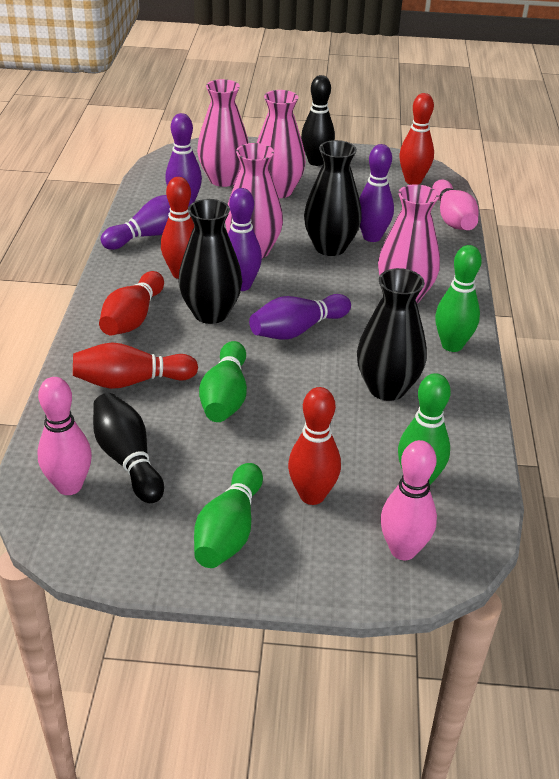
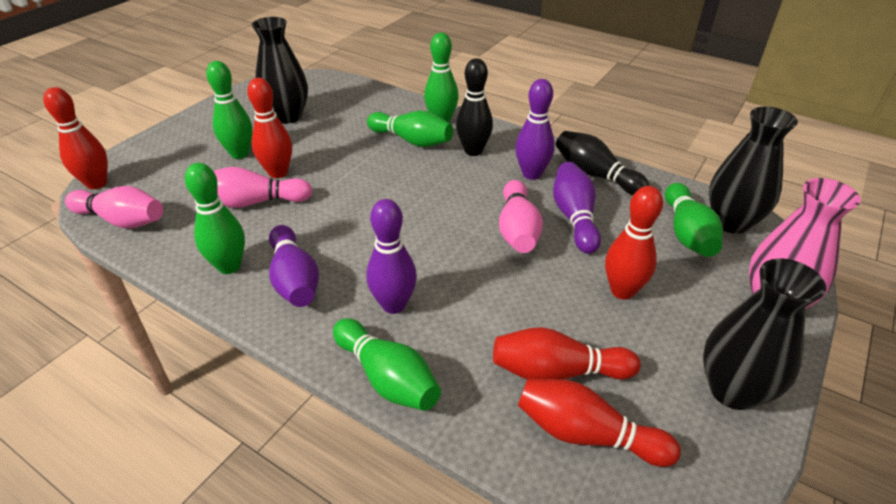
green bowling pin: 4 -> 6
pink vase: 4 -> 1
purple bowling pin: 5 -> 4

